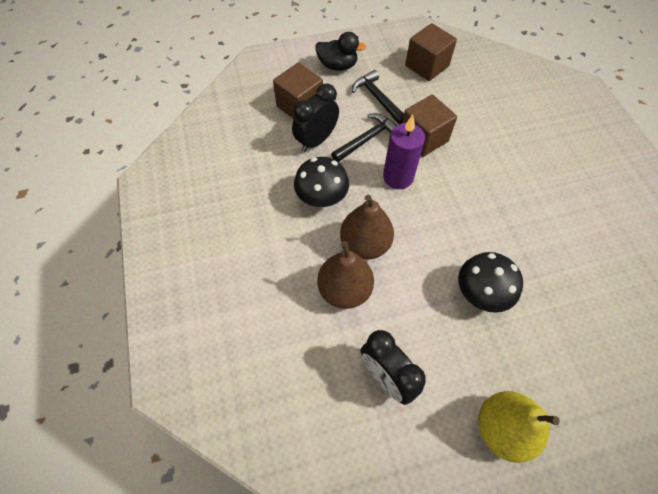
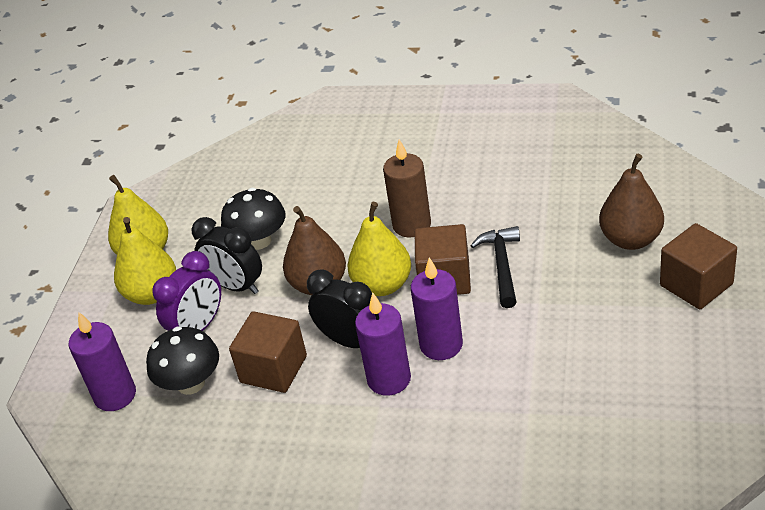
black duck: 1 -> 0
black hammer: 2 -> 1
brown candle: 0 -> 1
purple candle: 1 -> 3
purple clock: 0 -> 1
yellow pear: 1 -> 3

